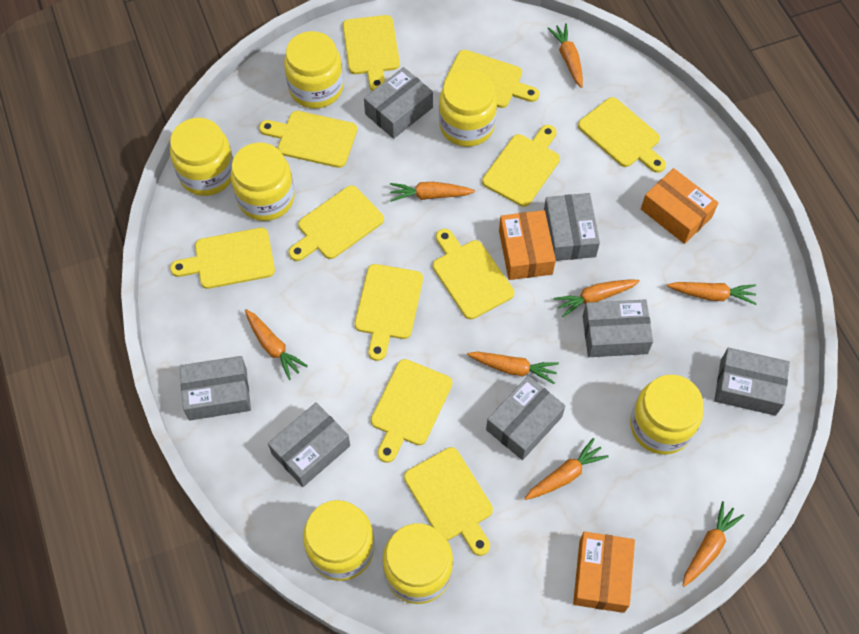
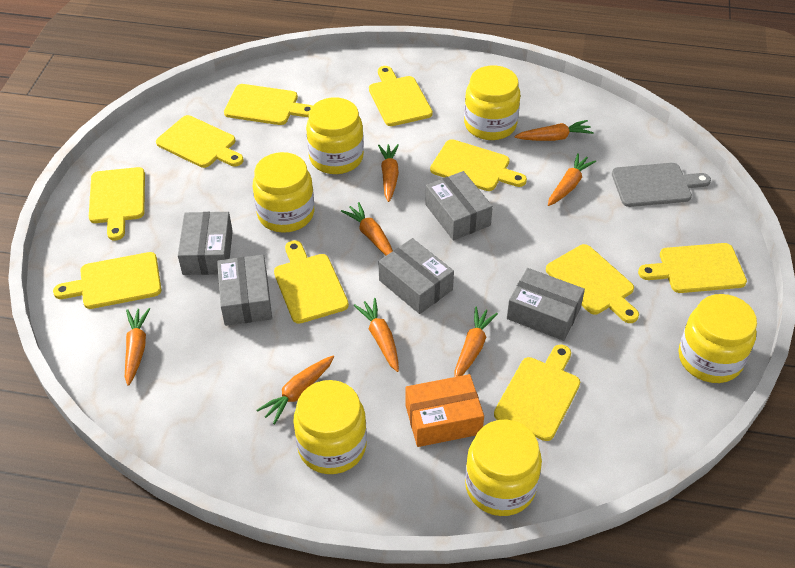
grey box: 7 -> 5
grey cutting board: 0 -> 1
orange box: 3 -> 1
yellow cutting board: 11 -> 10
yellow jar: 7 -> 6

